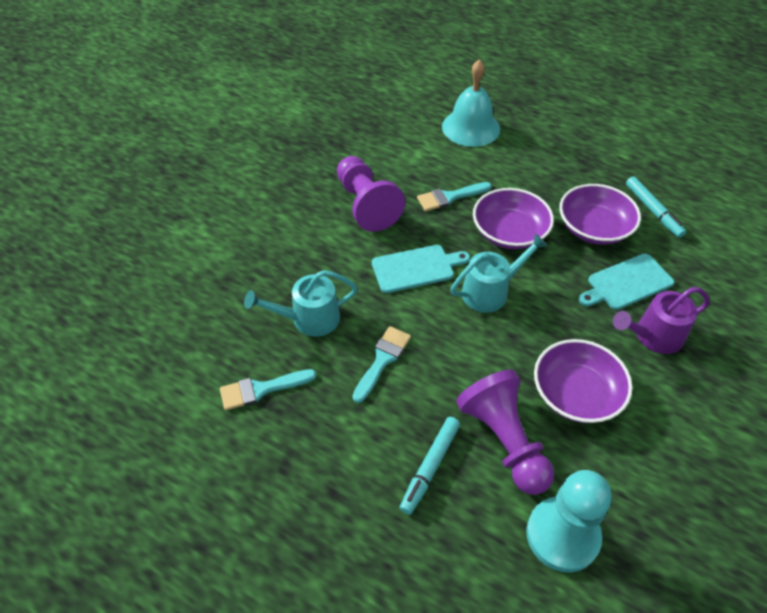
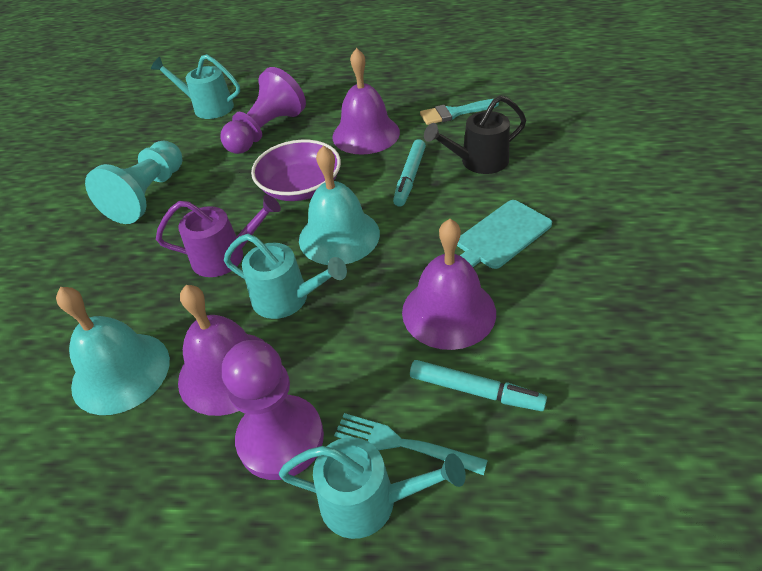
black watering can: 0 -> 1
purple bell: 0 -> 3
purple bowl: 3 -> 1
turquoise bell: 1 -> 2
turquoise brush: 3 -> 1
turquoise cutting board: 2 -> 1
turquoise fork: 0 -> 1
turquoise watering can: 2 -> 3

